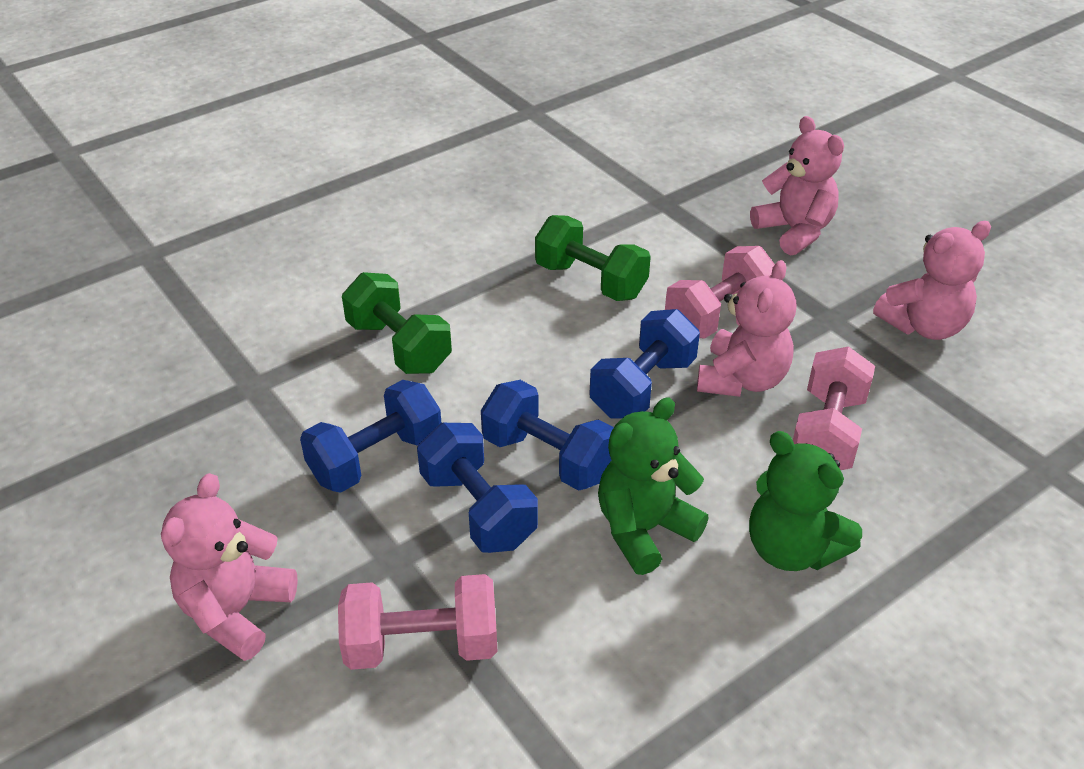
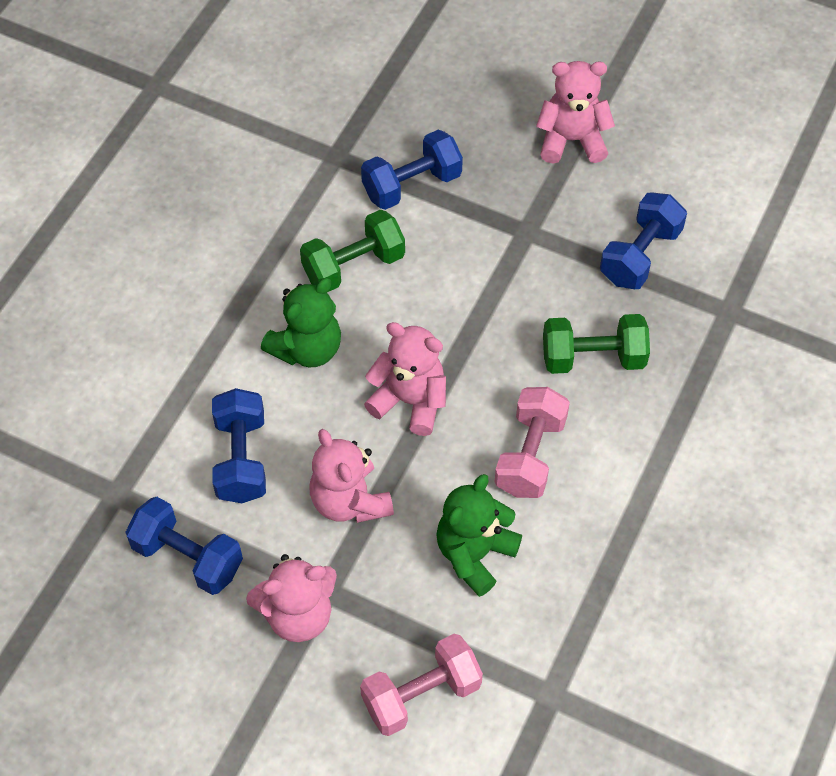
pink dumbbell: 3 -> 2

